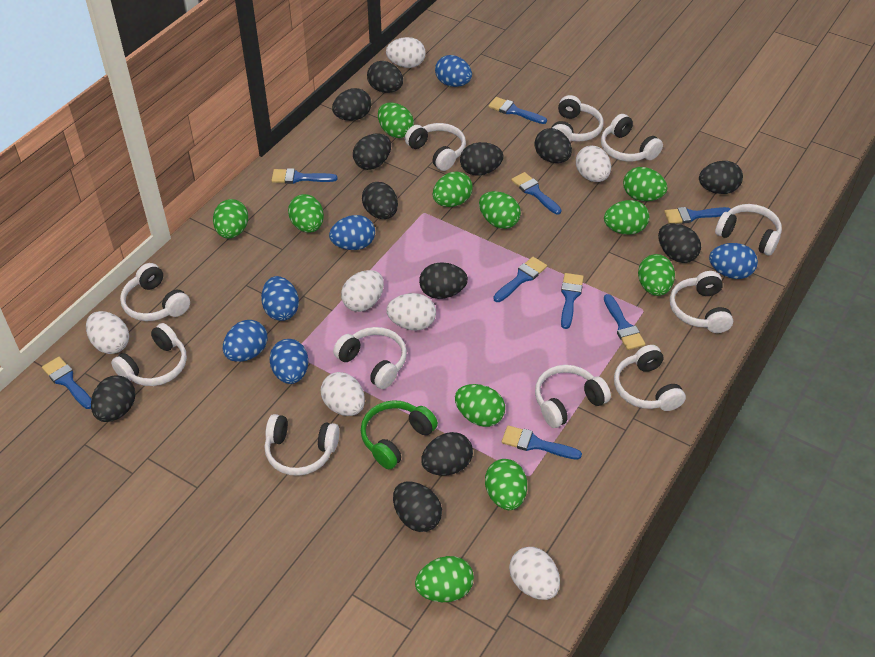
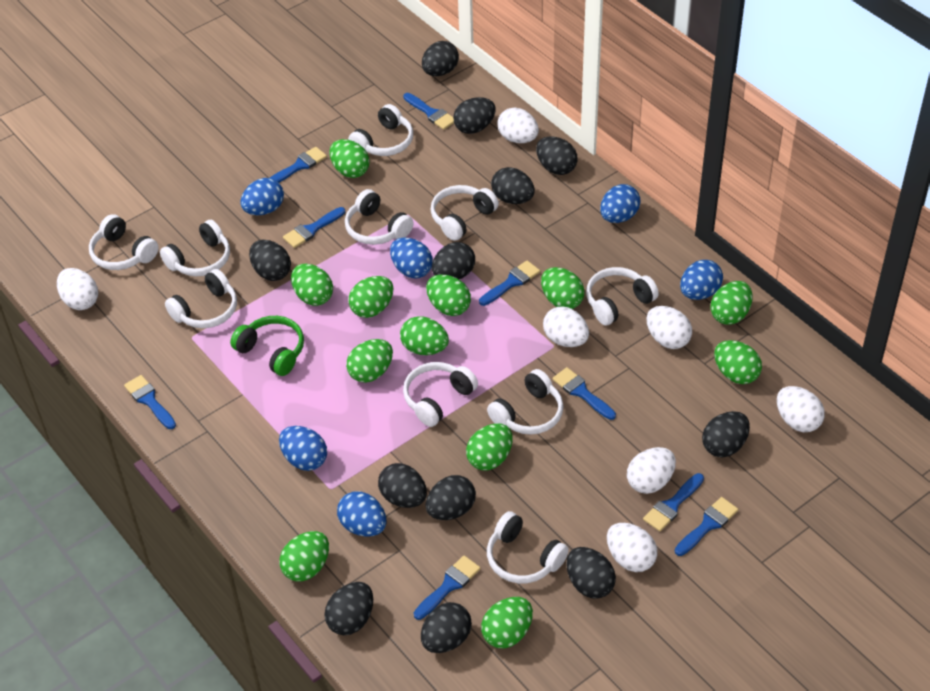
green egg: 11 -> 12
white headphones: 11 -> 10

